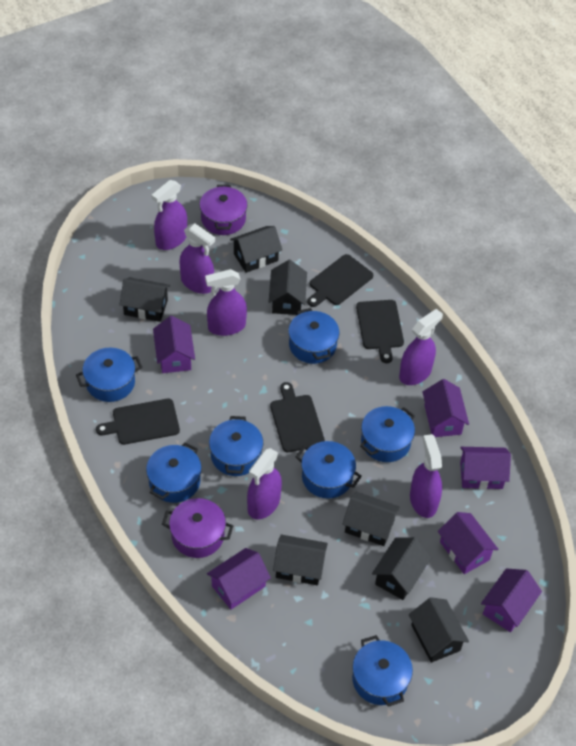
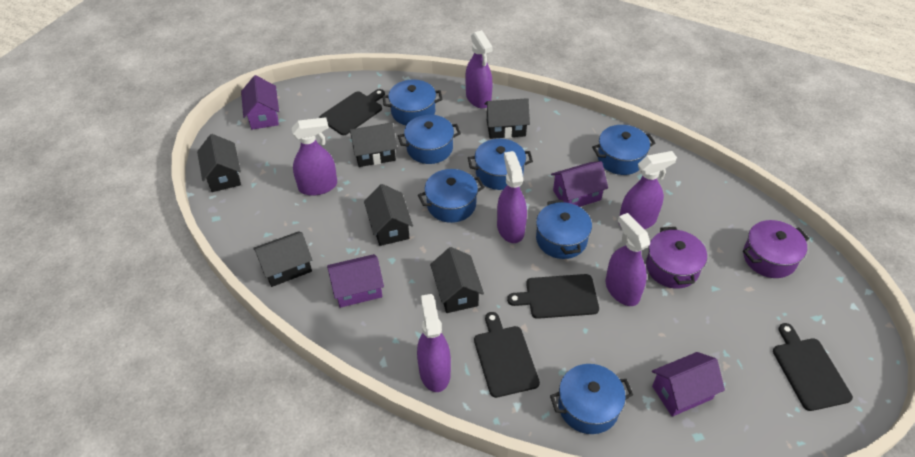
black house: 7 -> 6
purple house: 6 -> 4

